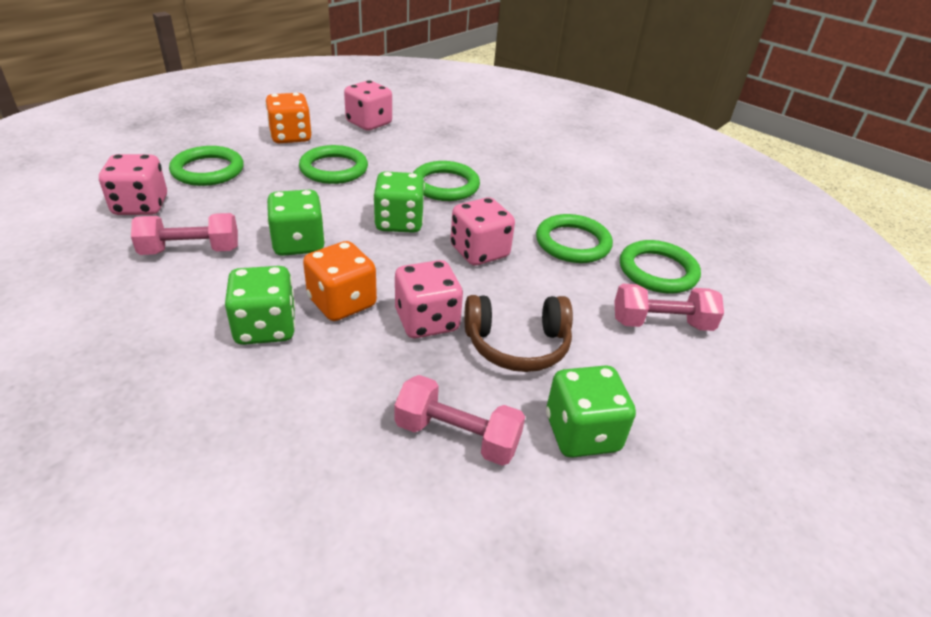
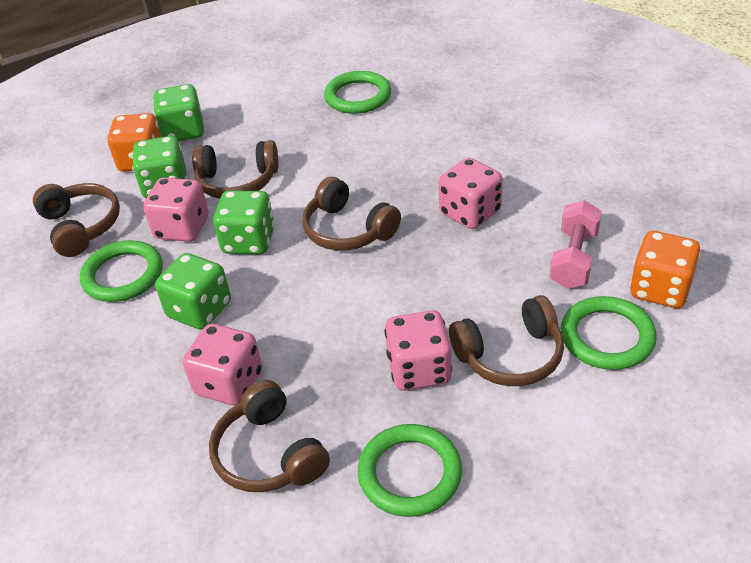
brown headphones: 1 -> 5
green ring: 5 -> 4
pink dumbbell: 3 -> 1

